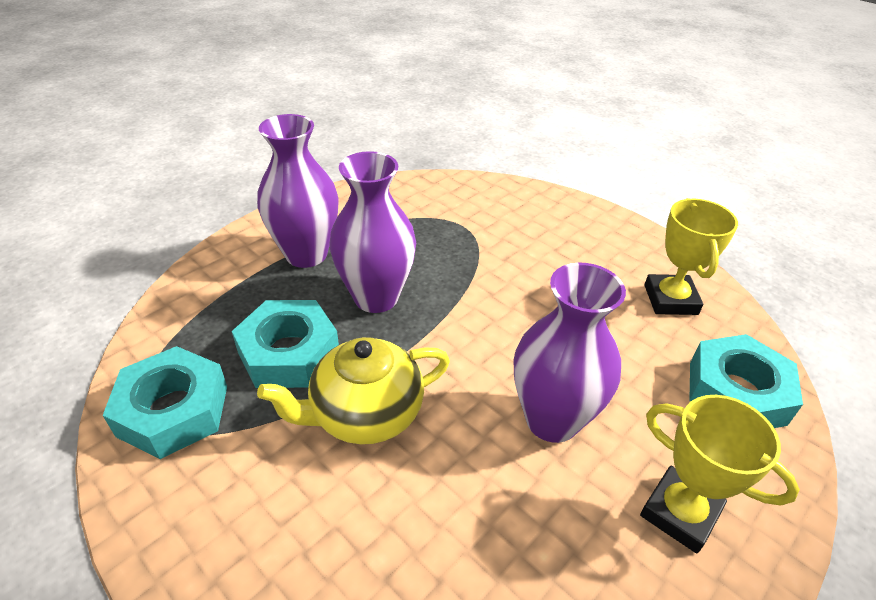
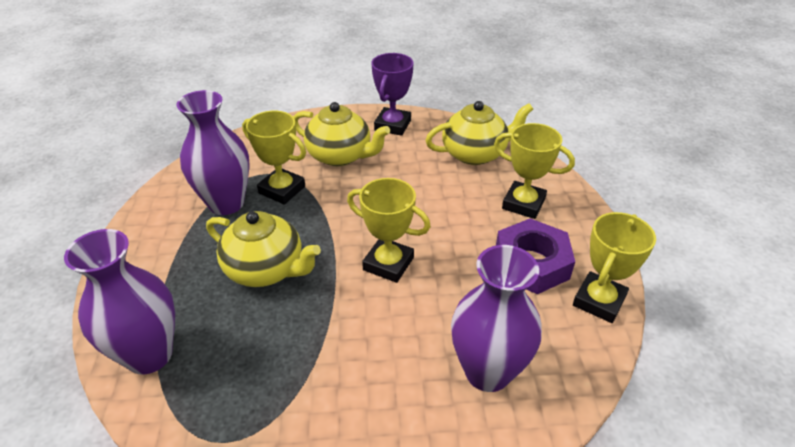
purple nut: 0 -> 1
purple trophy: 0 -> 1
turquoise nut: 3 -> 0
yellow teapot: 1 -> 3
yellow trophy: 2 -> 4

